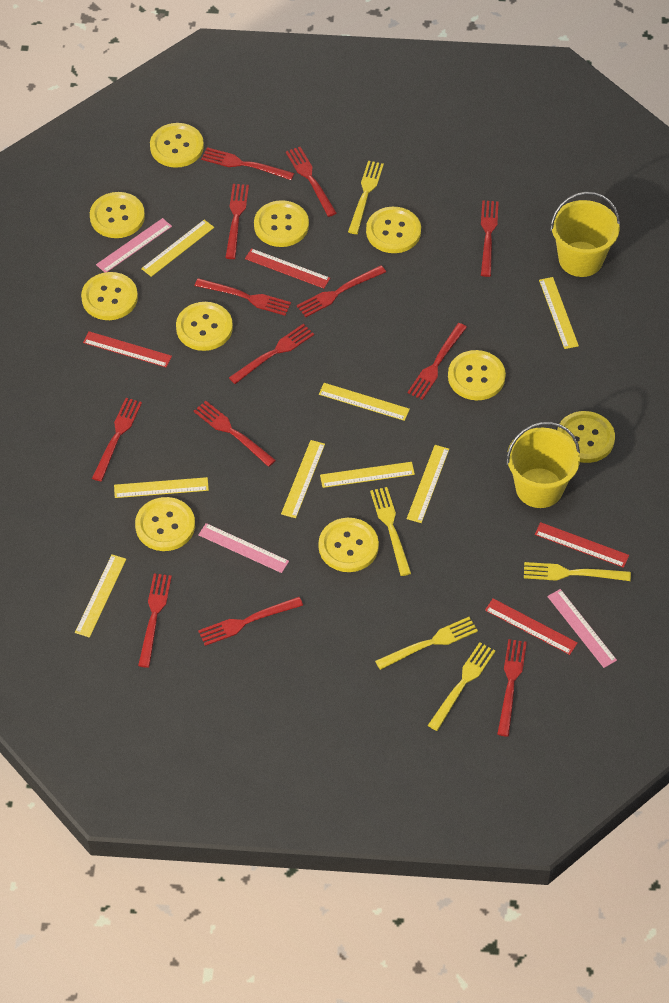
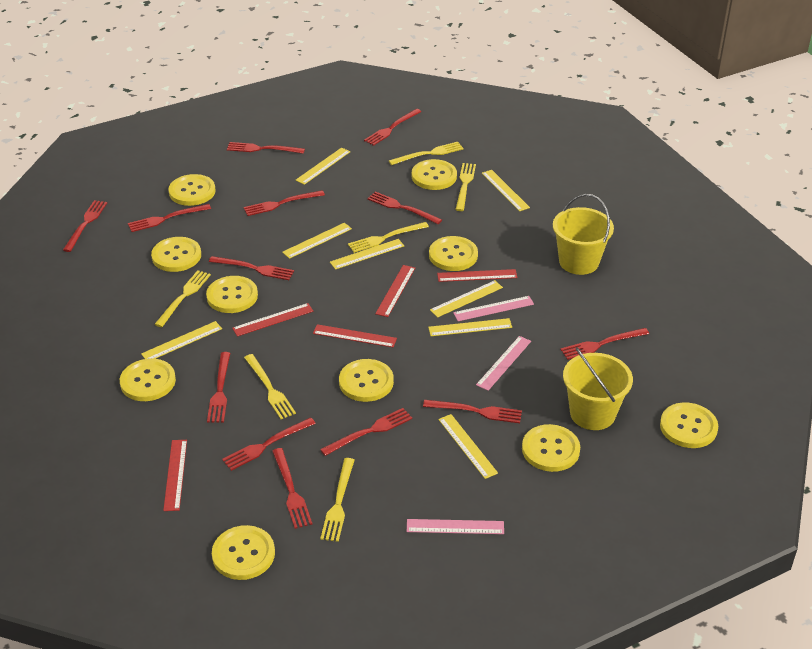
red ruler: 4 -> 5
yellow fork: 5 -> 6

